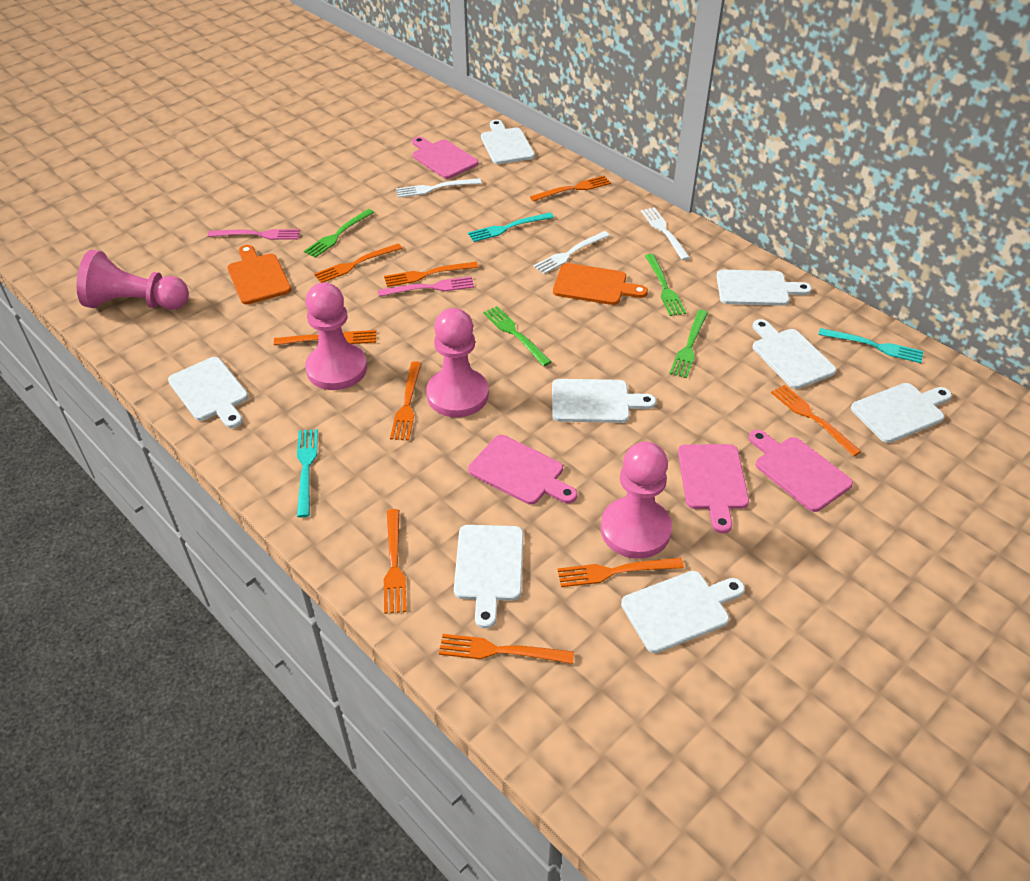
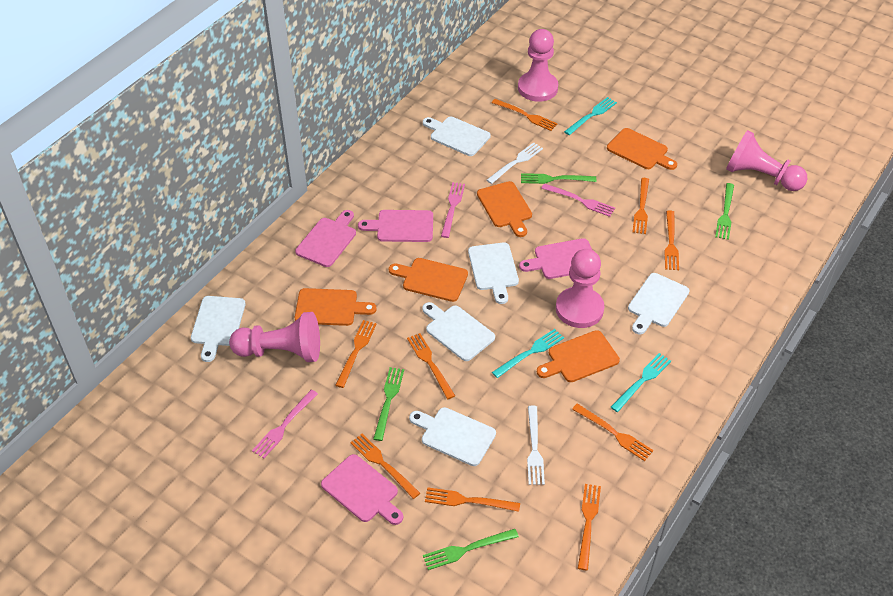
orange cutting board: 2 -> 5
pink fork: 2 -> 3
white cutting board: 8 -> 6
white fork: 3 -> 2

